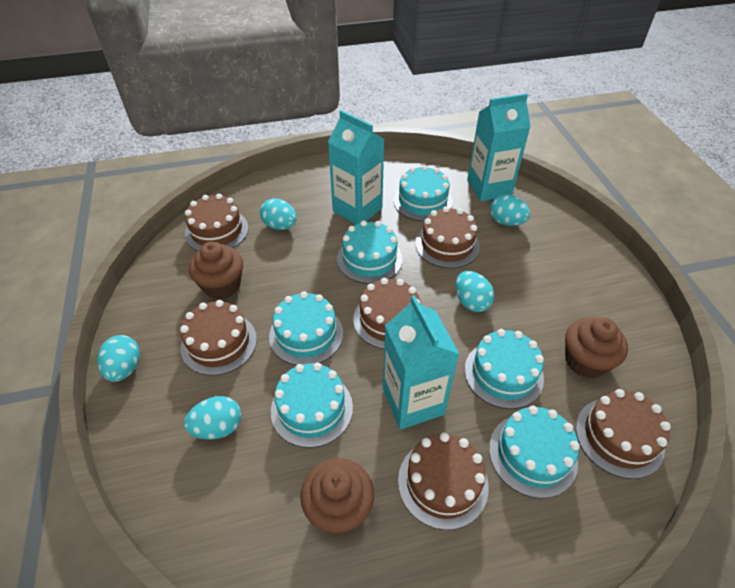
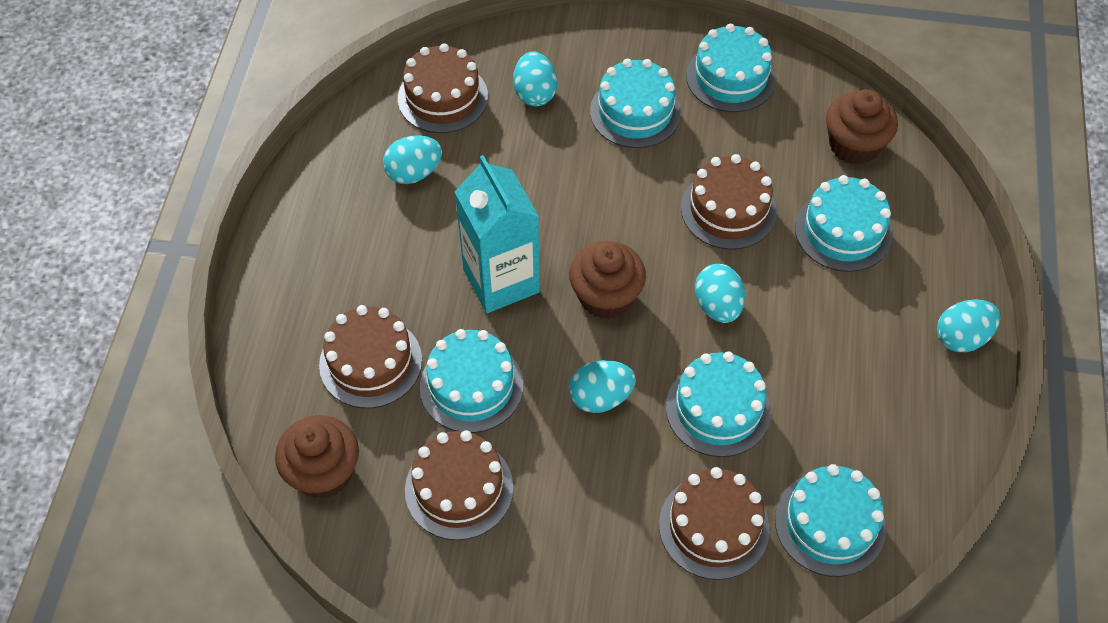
brown cake: 6 -> 5
turquoise carton: 3 -> 1

